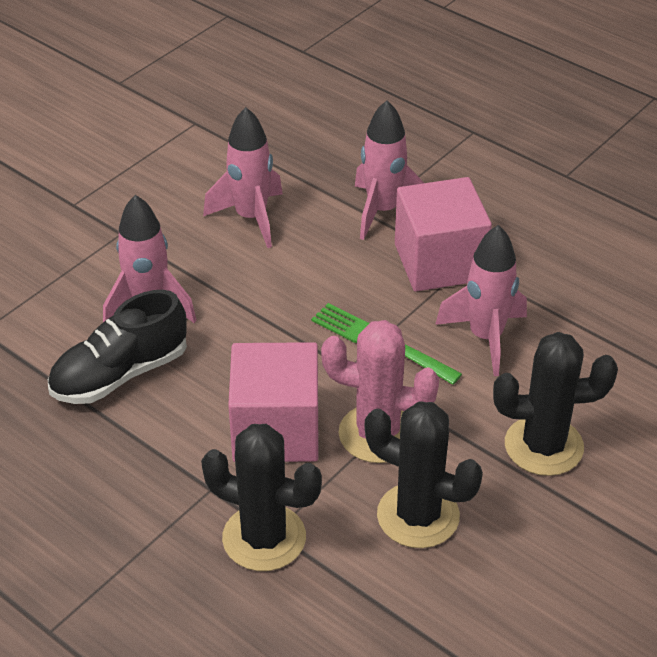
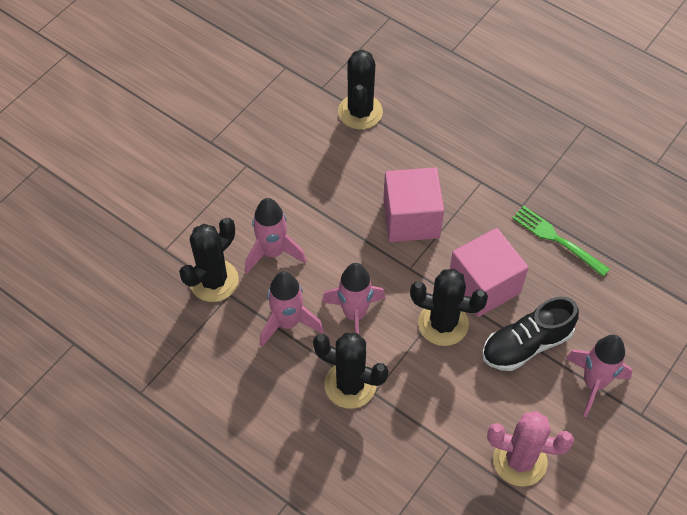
black cactus: 3 -> 4

